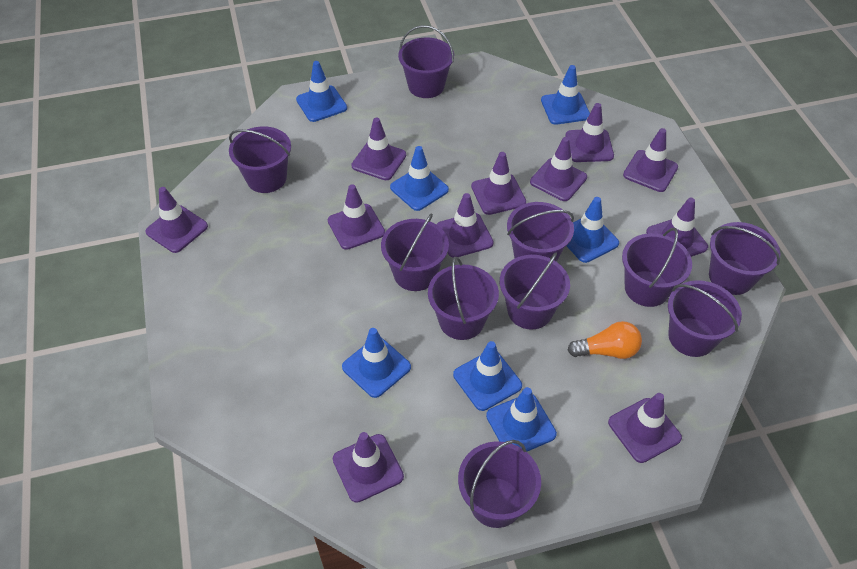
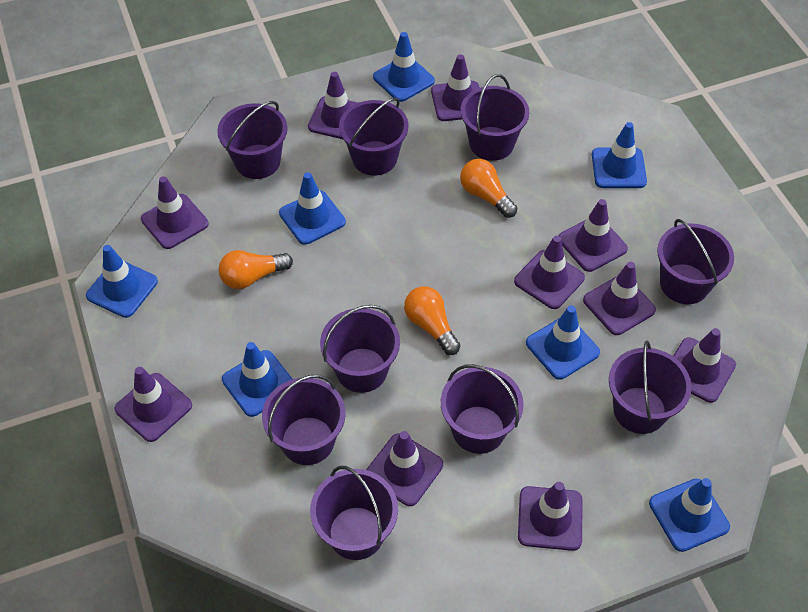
orange light bulb: 1 -> 3
purple bucket: 10 -> 9
purple traffic cone: 11 -> 10

